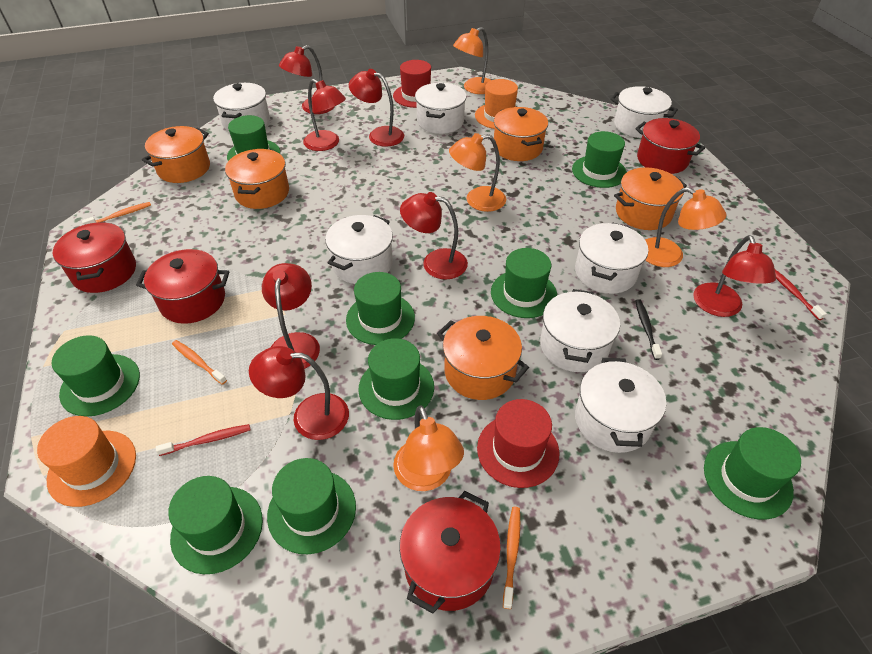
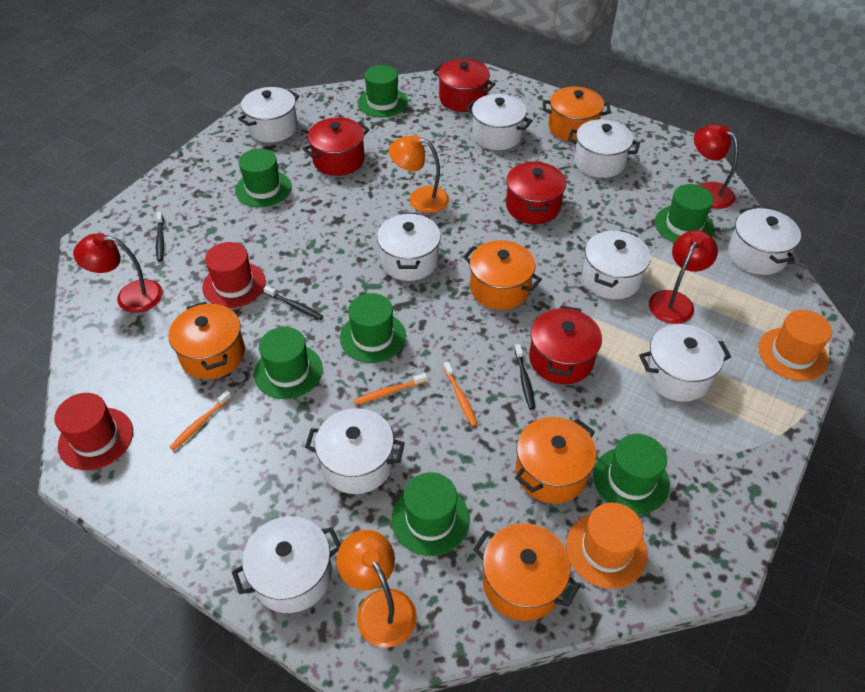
black toothbrush: 1 -> 3
green hat: 9 -> 7
orange lamp: 4 -> 2
red lamp: 7 -> 3
red toothbrush: 2 -> 0
white pot: 7 -> 9

